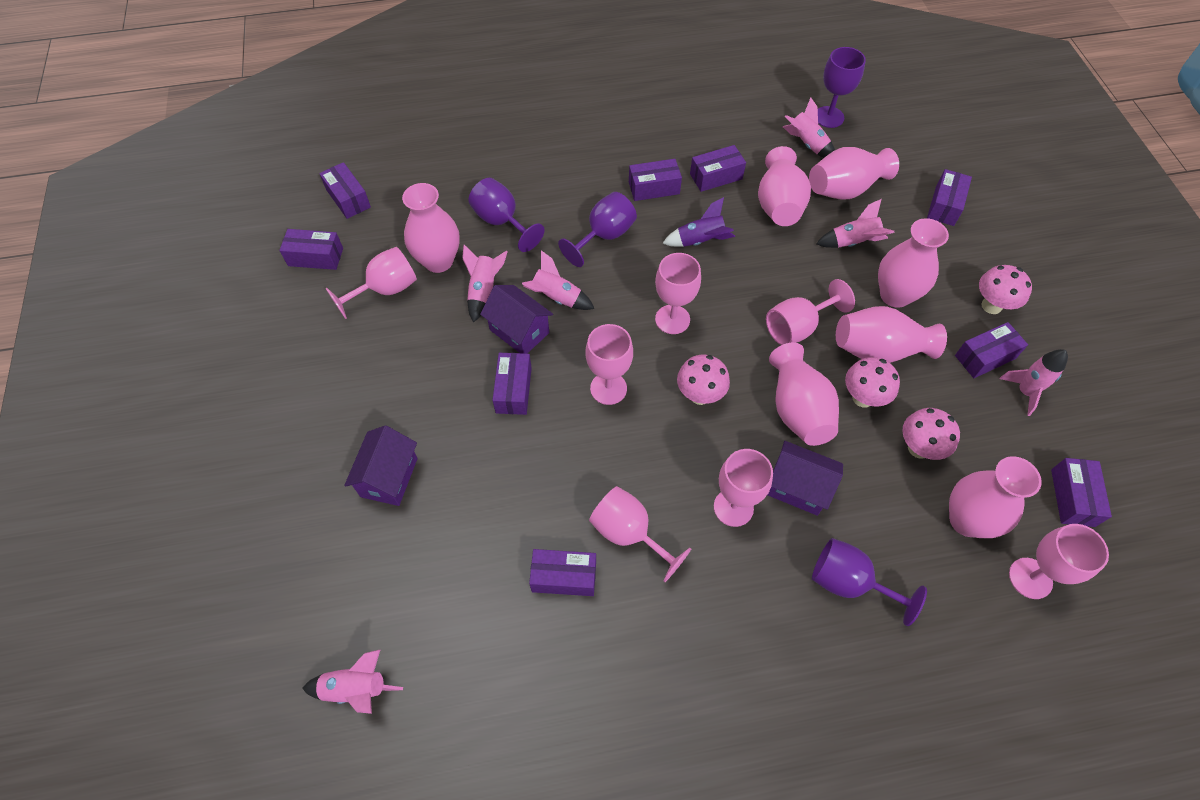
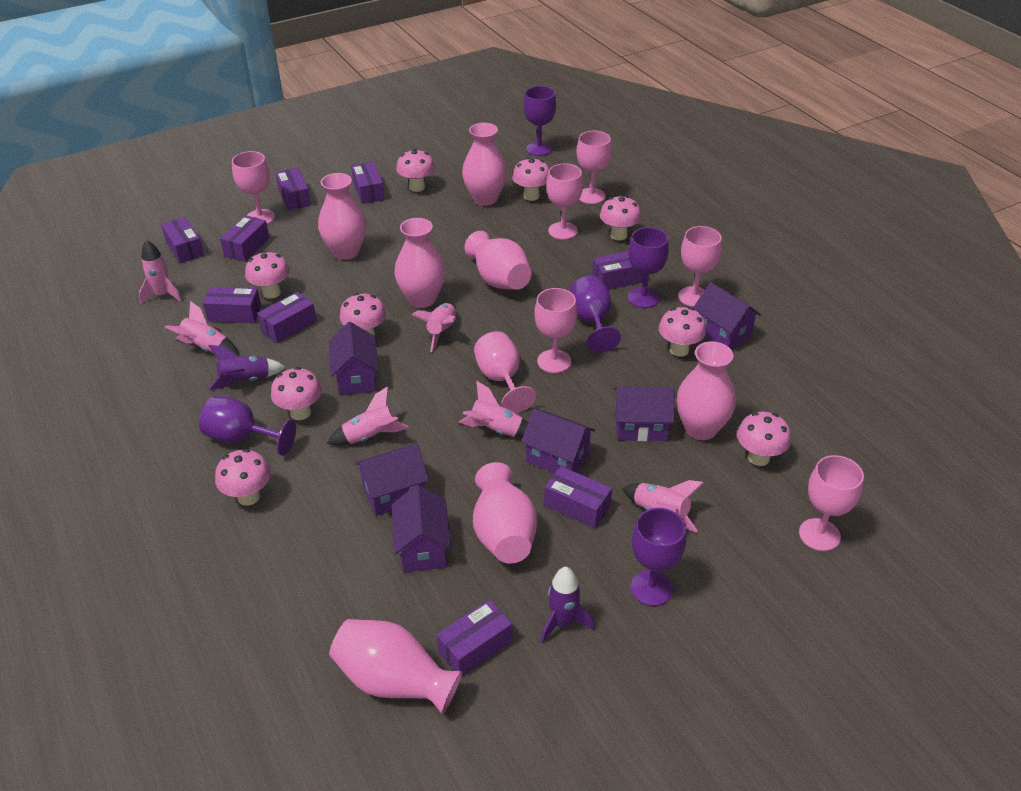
pink mushroom: 4 -> 9
purple goblet: 4 -> 5
purple house: 3 -> 6
purple rocket: 1 -> 2

